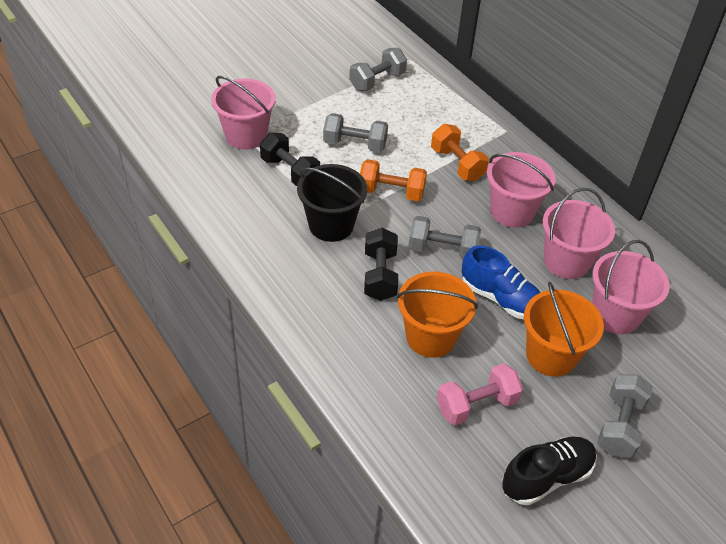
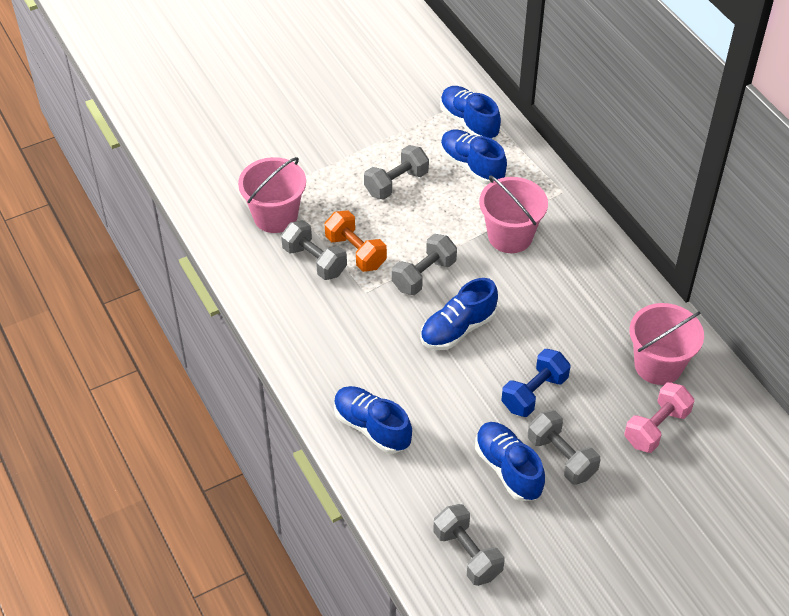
black bucket: 1 -> 0
black dumbbell: 2 -> 0
black shoe: 1 -> 0
blue dumbbell: 0 -> 1
blue shoe: 1 -> 5
grey dumbbell: 4 -> 5
orange bucket: 2 -> 0
orange dumbbell: 2 -> 1
pink bucket: 4 -> 3

